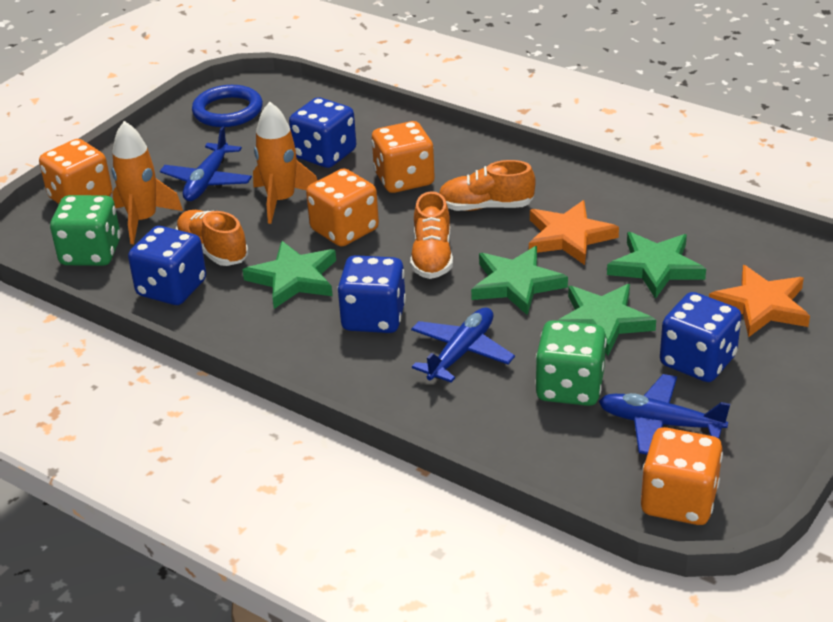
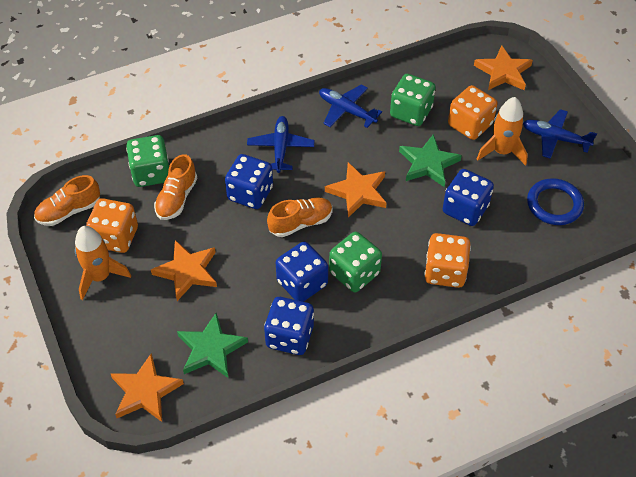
green dice: 2 -> 3
green star: 4 -> 2
orange dice: 4 -> 3
orange star: 2 -> 4

